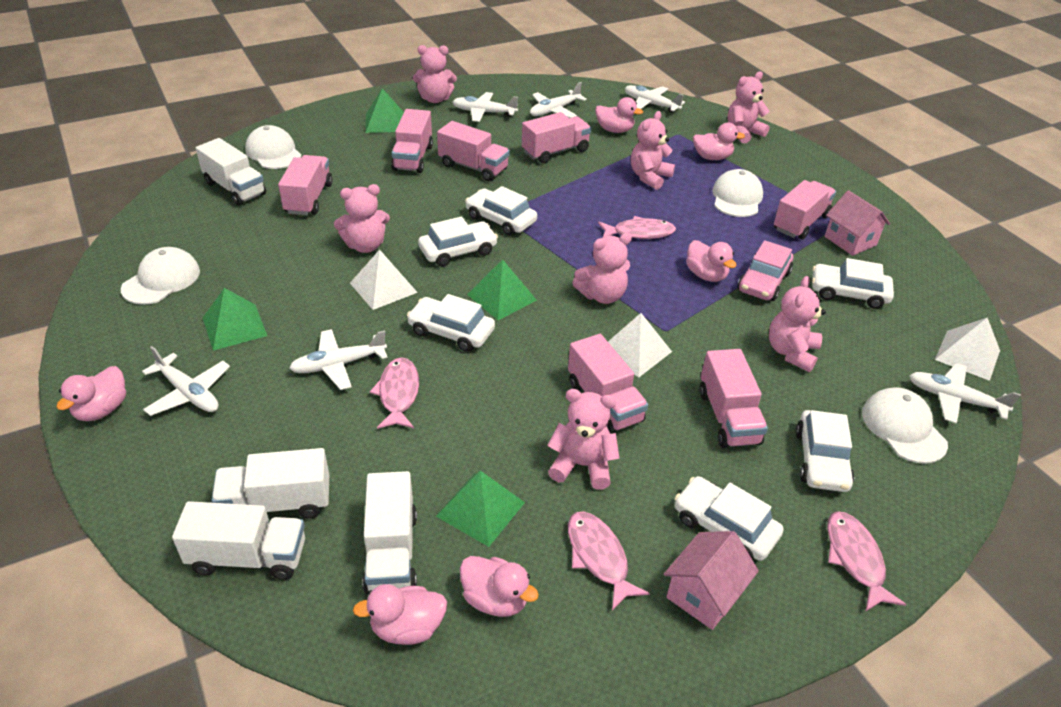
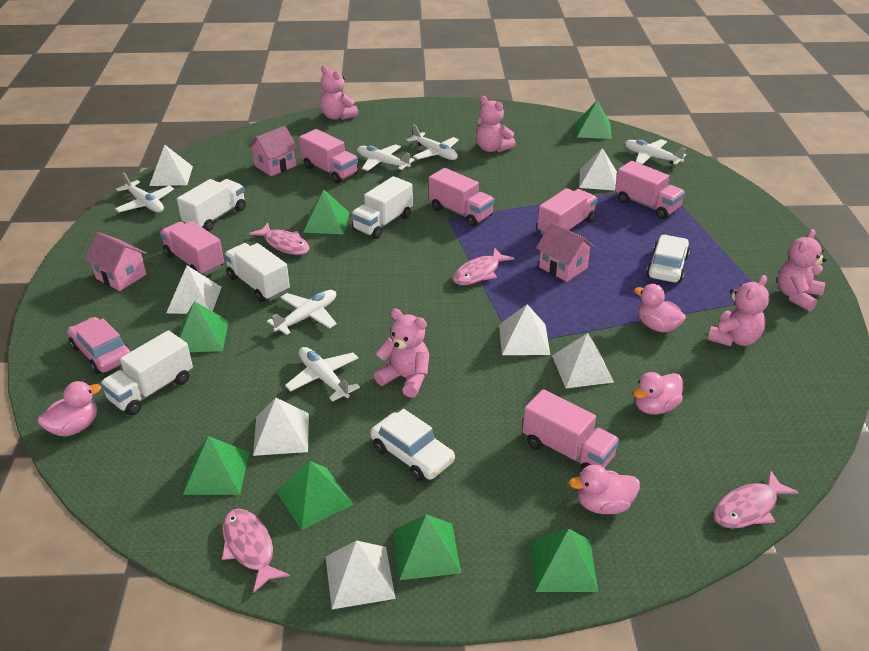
green pyramid: 4 -> 7
pink duck: 6 -> 4
pink house: 2 -> 3
pink teddy bear: 7 -> 5
pink truck: 7 -> 6
white cap: 4 -> 0
white car: 6 -> 2
white pyramid: 3 -> 7

